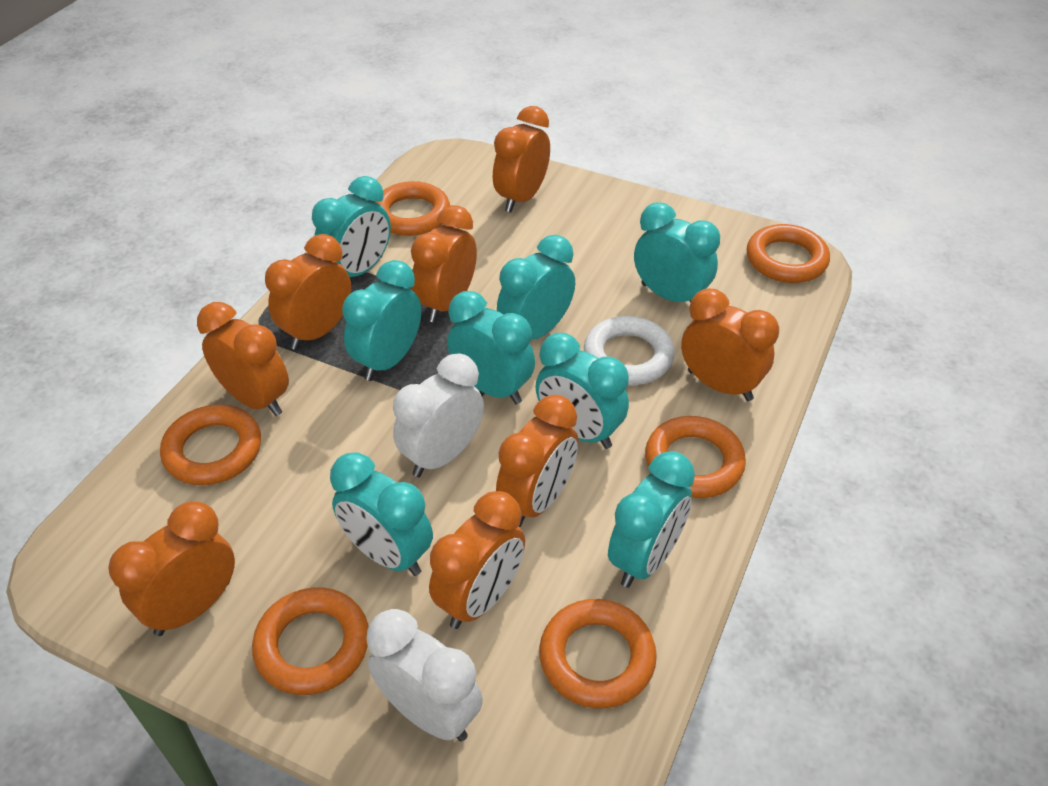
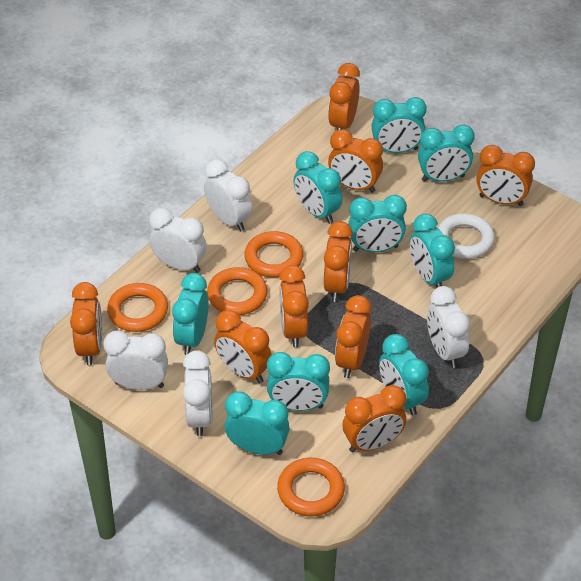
orange clock: 8 -> 9
orange ring: 6 -> 4
turquoise clock: 8 -> 9
white clock: 2 -> 5

